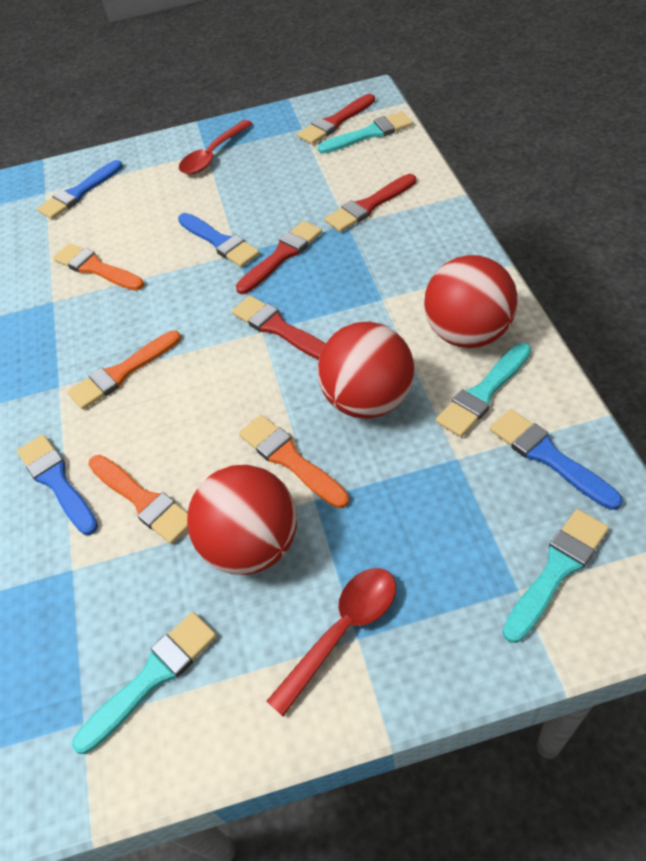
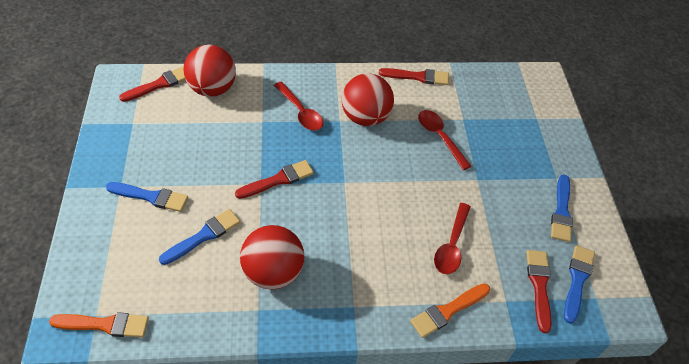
orange brush: 4 -> 2
red spoon: 2 -> 3
turquoise brush: 4 -> 0

